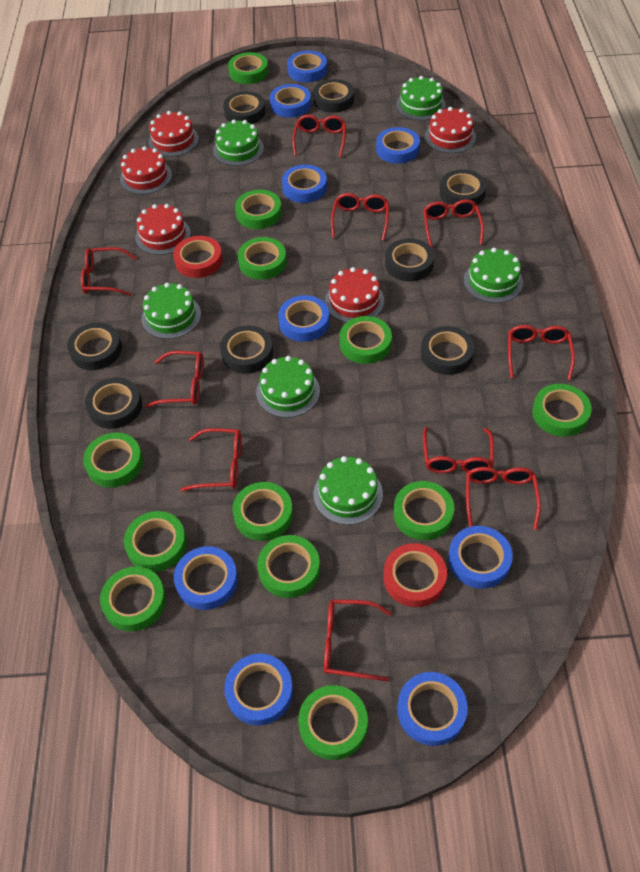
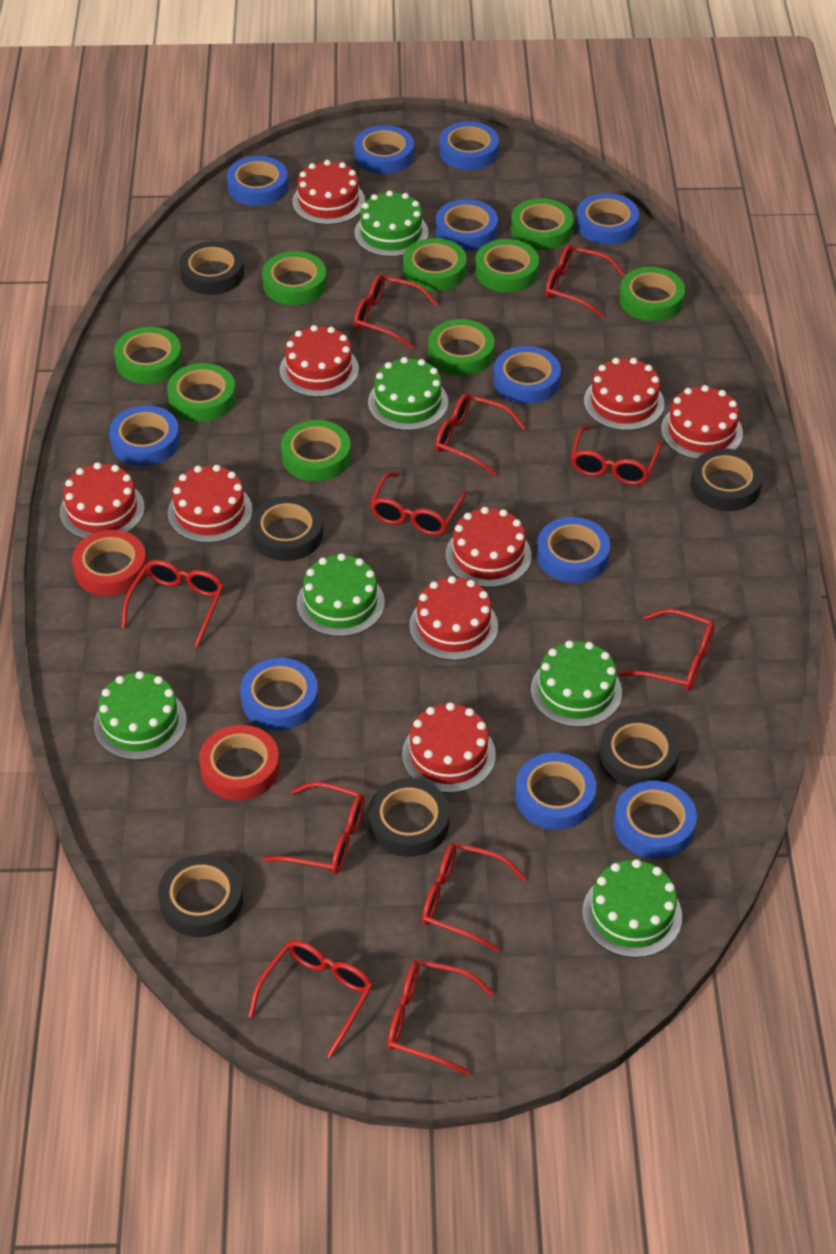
black tape: 8 -> 6
blue tape: 9 -> 11
green tape: 12 -> 9
red cake: 5 -> 9
red glasses: 10 -> 11

